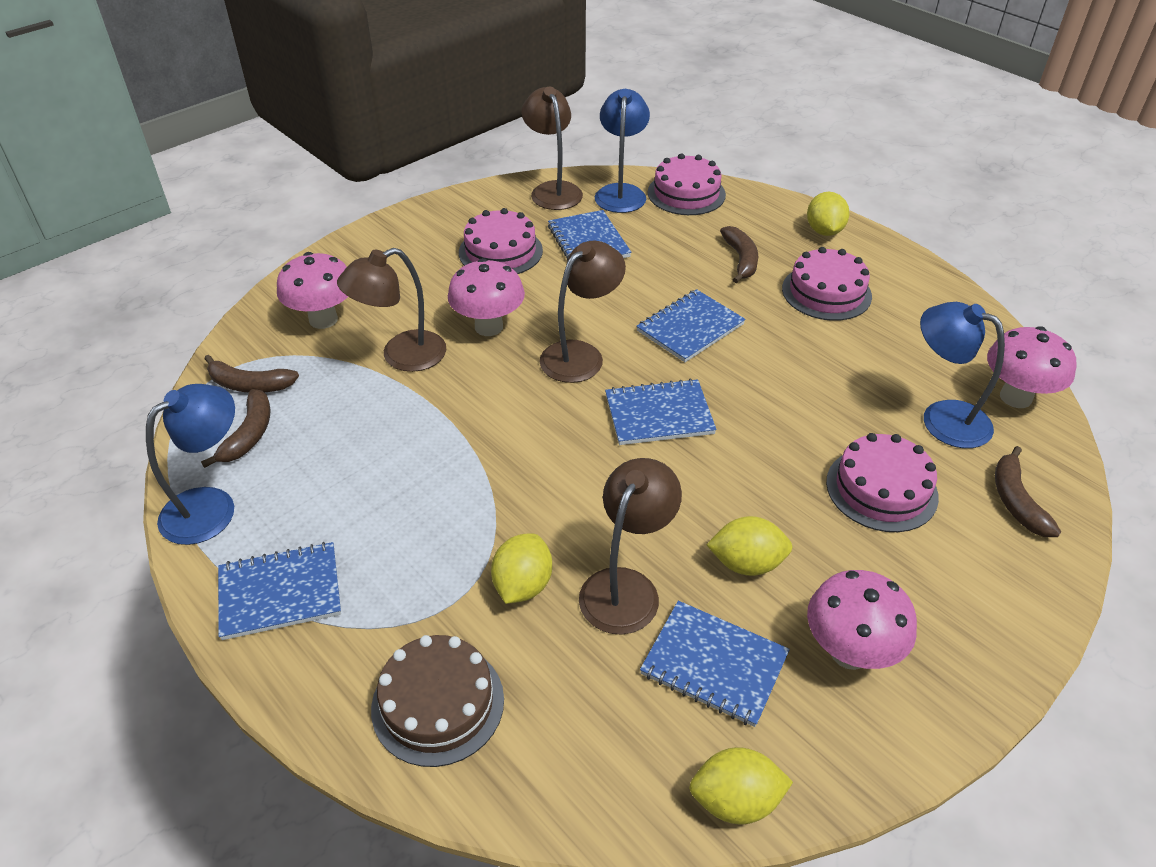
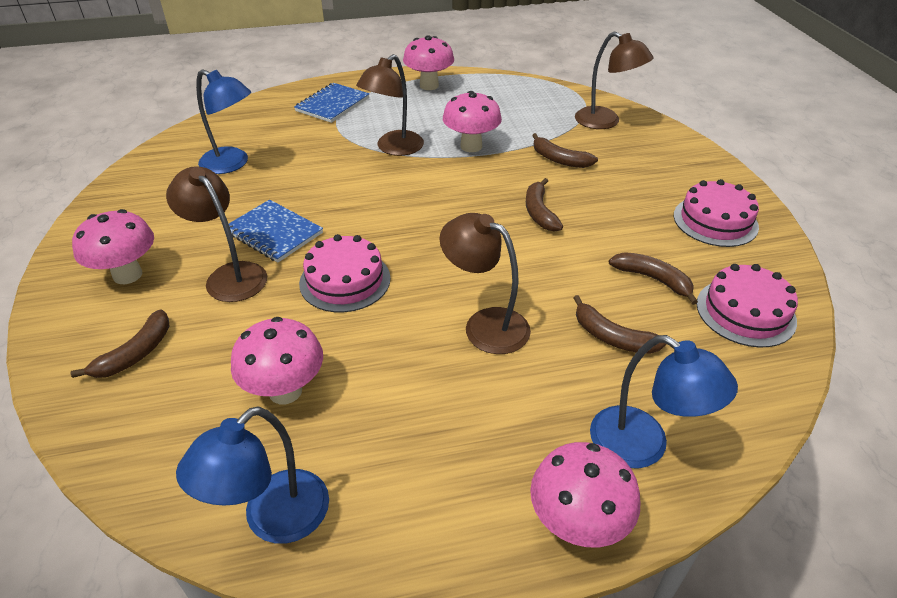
blue notebook: 5 -> 2
brown banana: 4 -> 5
brown cake: 1 -> 0
pink cake: 4 -> 3
pink mushroom: 4 -> 5
yellow lemon: 4 -> 0

